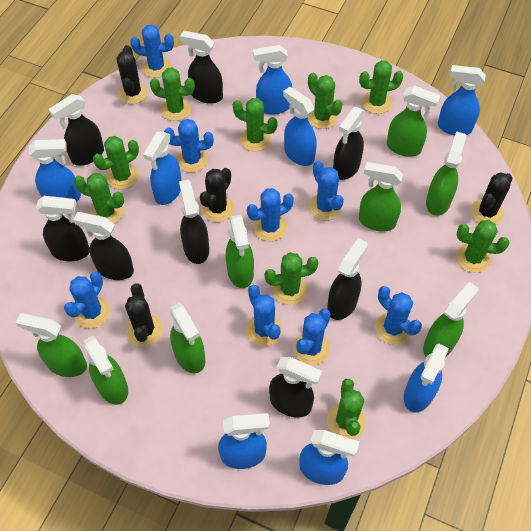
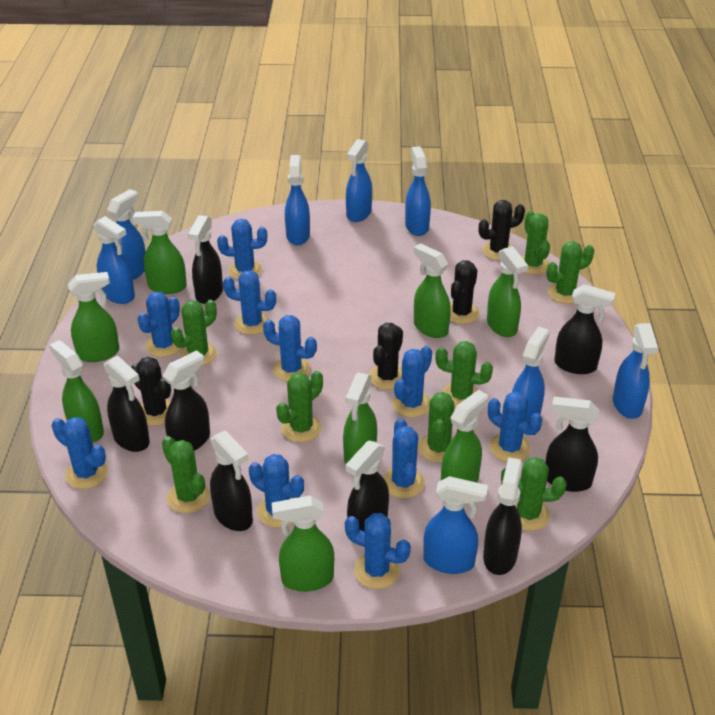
blue cactus: 8 -> 10
green cactus: 9 -> 8

